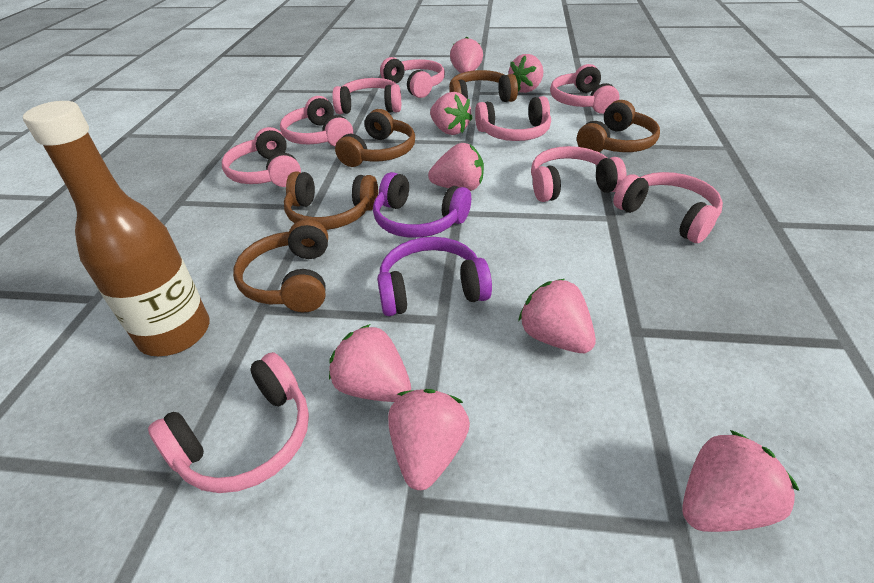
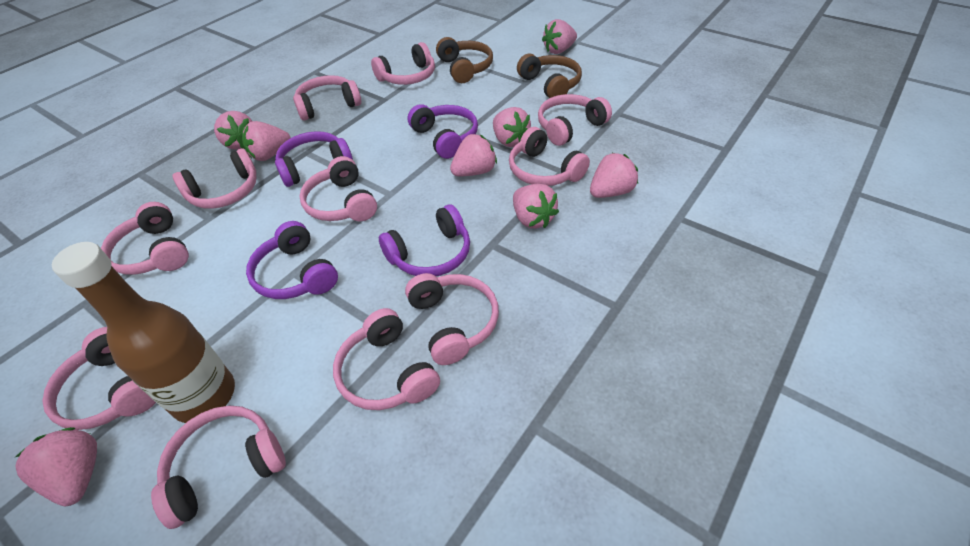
brown headphones: 5 -> 2
pink headphones: 9 -> 11
purple headphones: 2 -> 4

